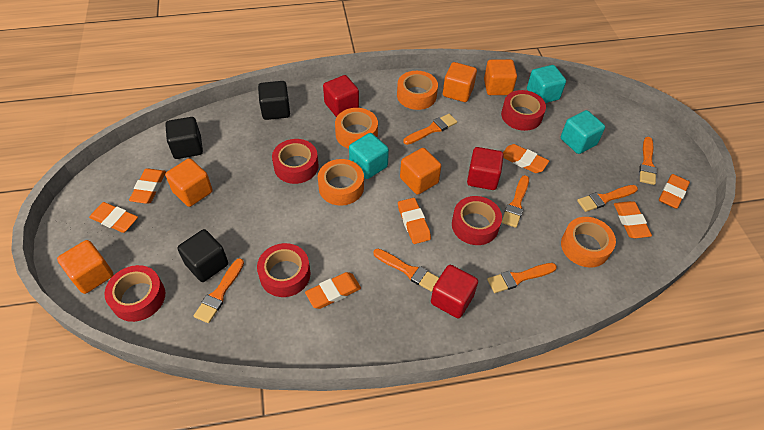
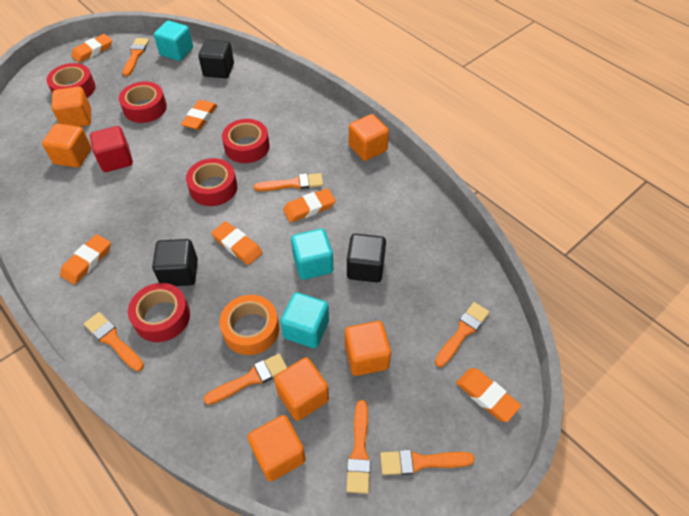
orange cube: 5 -> 6
orange eraser: 7 -> 6
orange tape: 4 -> 1
red cube: 3 -> 1

